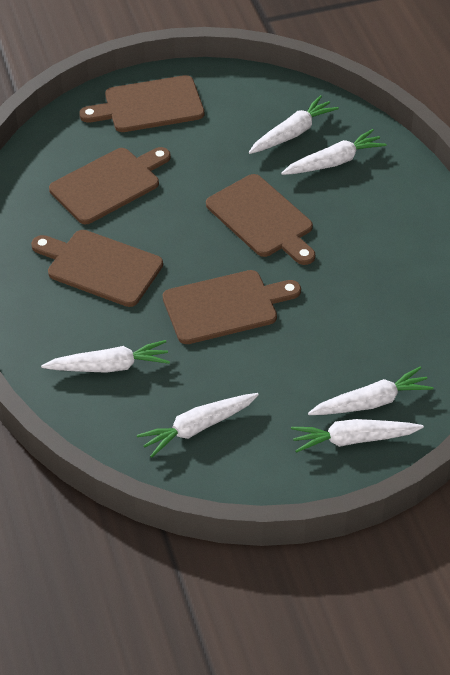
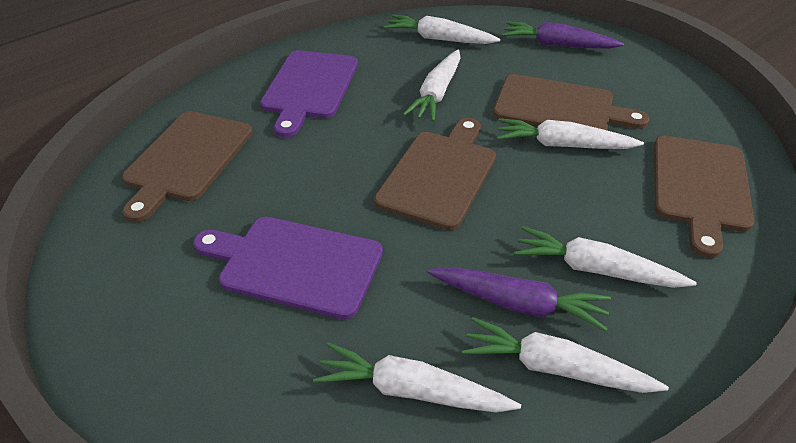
brown cutting board: 5 -> 4
purple carrot: 0 -> 2
purple cutting board: 0 -> 2

